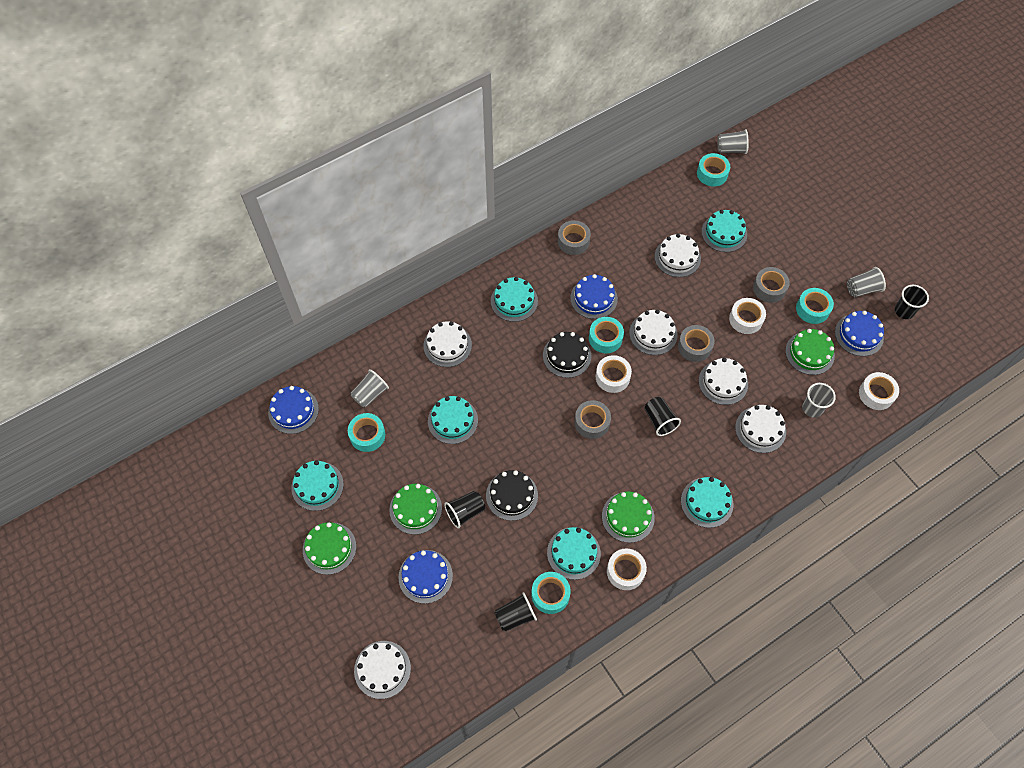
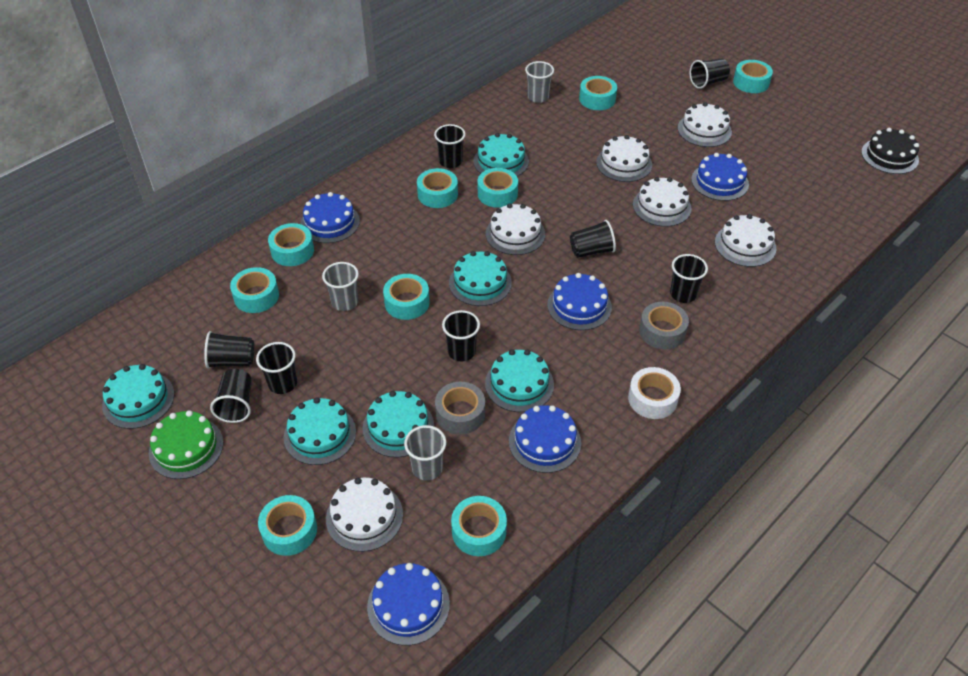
black cake: 2 -> 1
black cup: 4 -> 8
blue cake: 4 -> 5
green cake: 4 -> 1
grey cup: 4 -> 3
grey tape: 4 -> 2
turquoise tape: 5 -> 9
white tape: 4 -> 1

